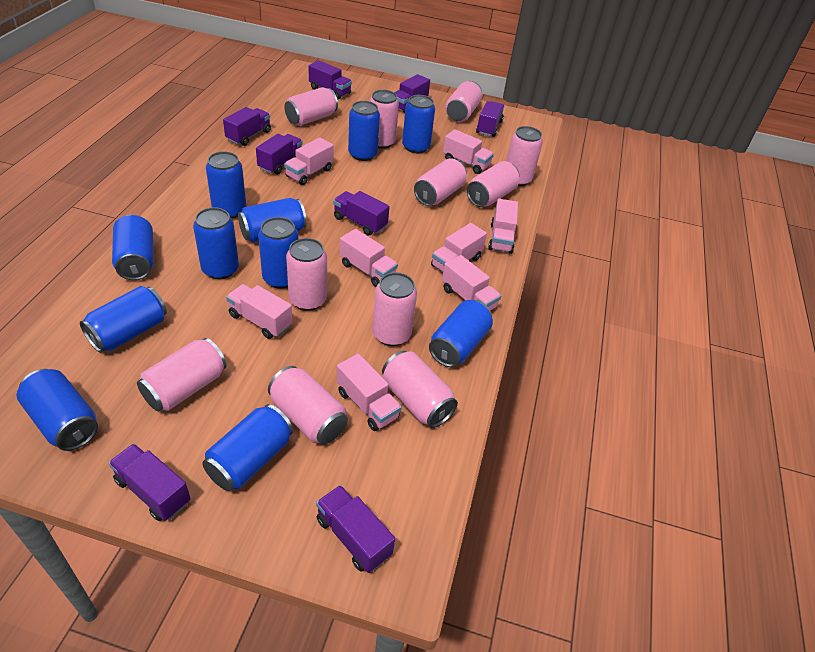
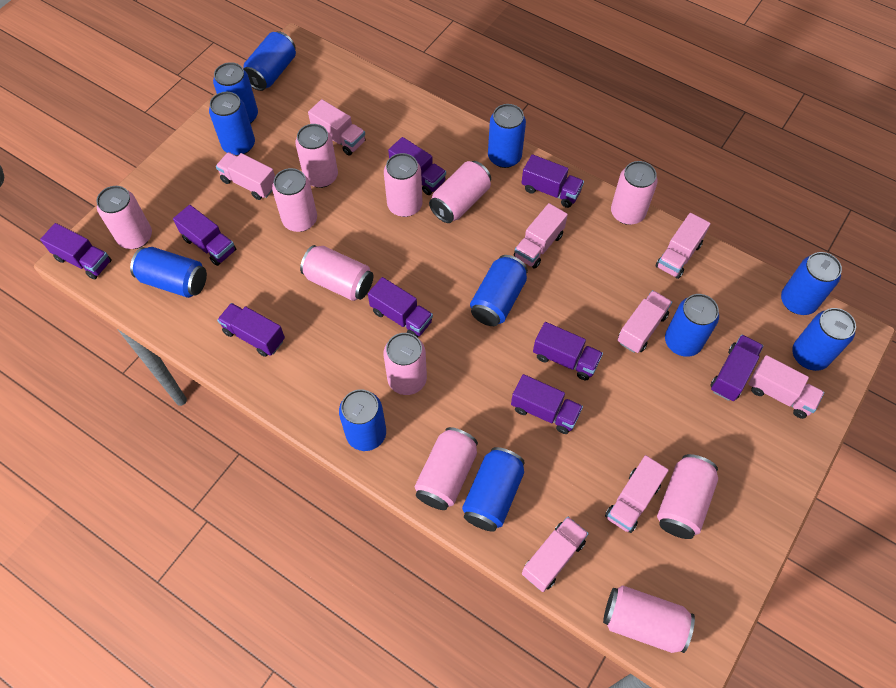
purple truck: 8 -> 9

